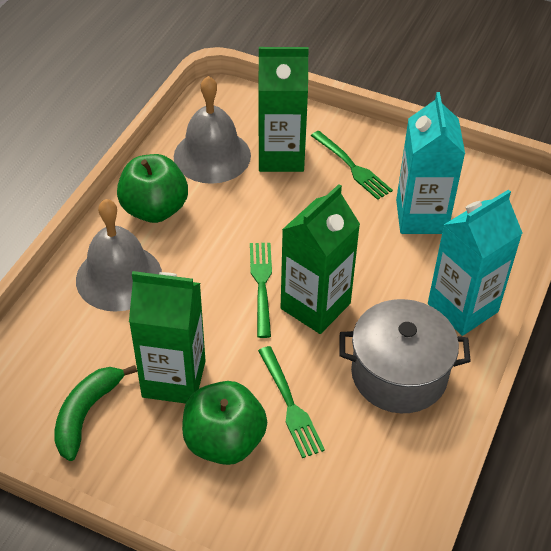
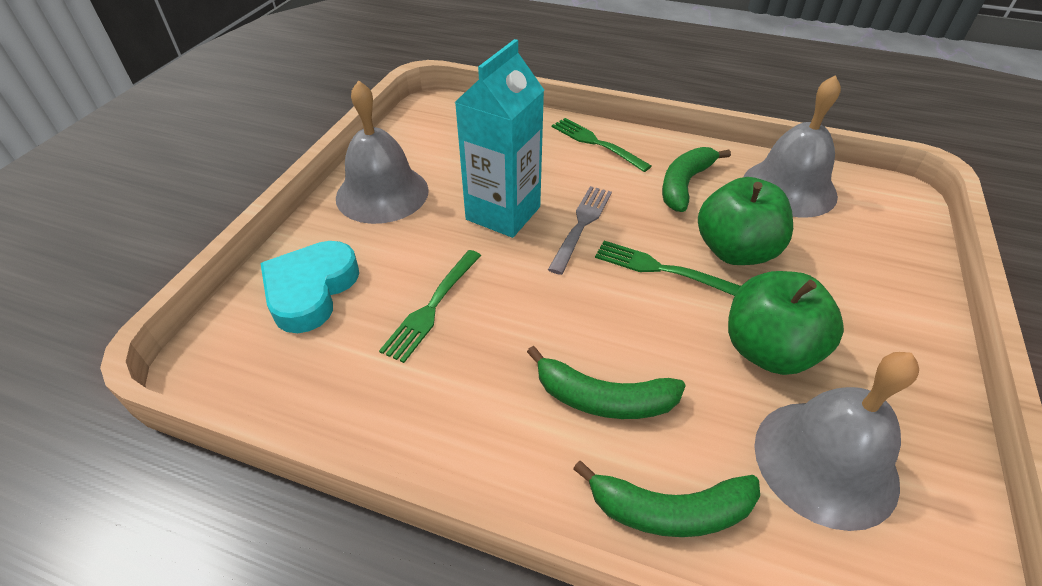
green banana: 1 -> 3
green carton: 3 -> 0
grey bell: 2 -> 3
grey fork: 0 -> 1
grey pot: 1 -> 0
turquoise carton: 2 -> 1
turquoise heart: 0 -> 1

